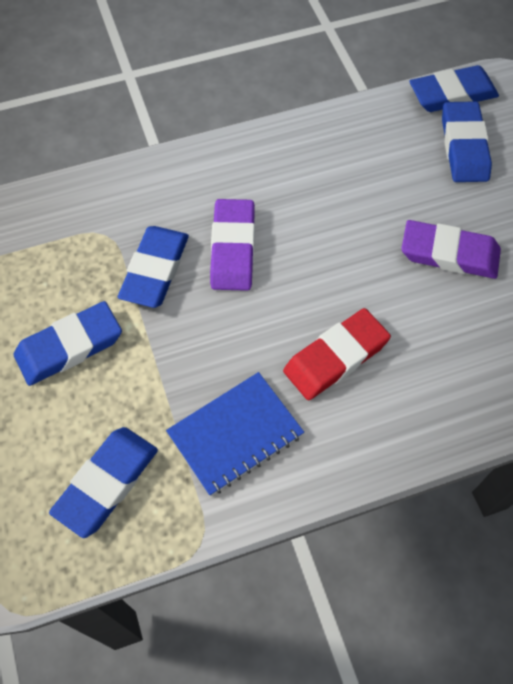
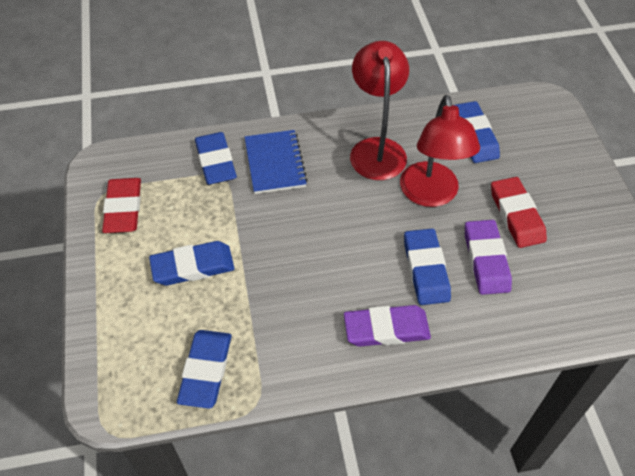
red eraser: 1 -> 2
red lamp: 0 -> 2

